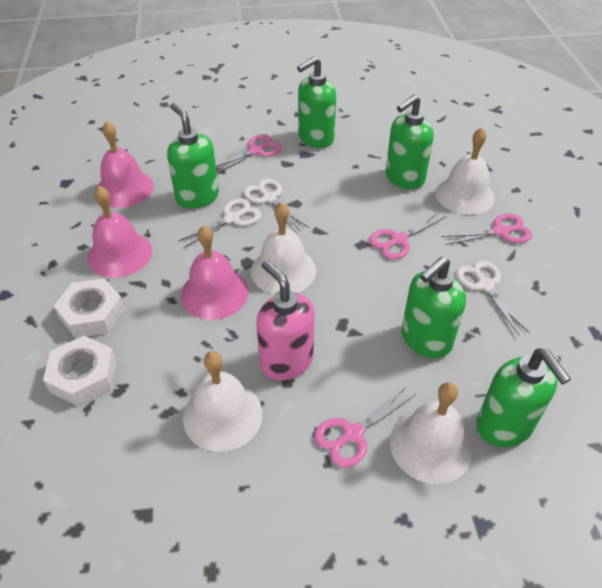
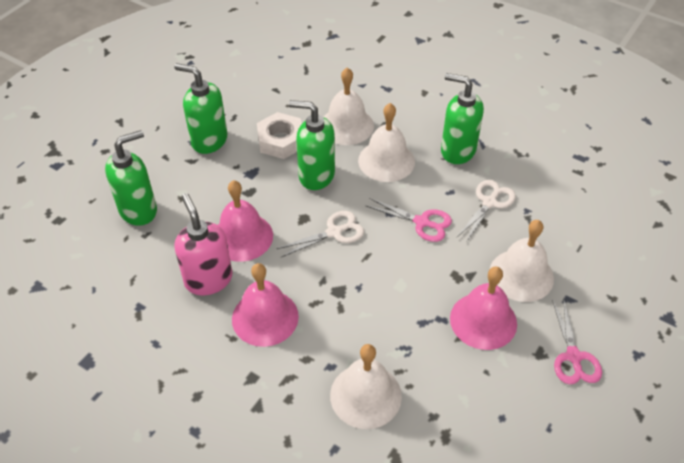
green soap dispenser: 5 -> 4
pink scissors: 4 -> 2
white nut: 2 -> 1
white scissors: 3 -> 2

